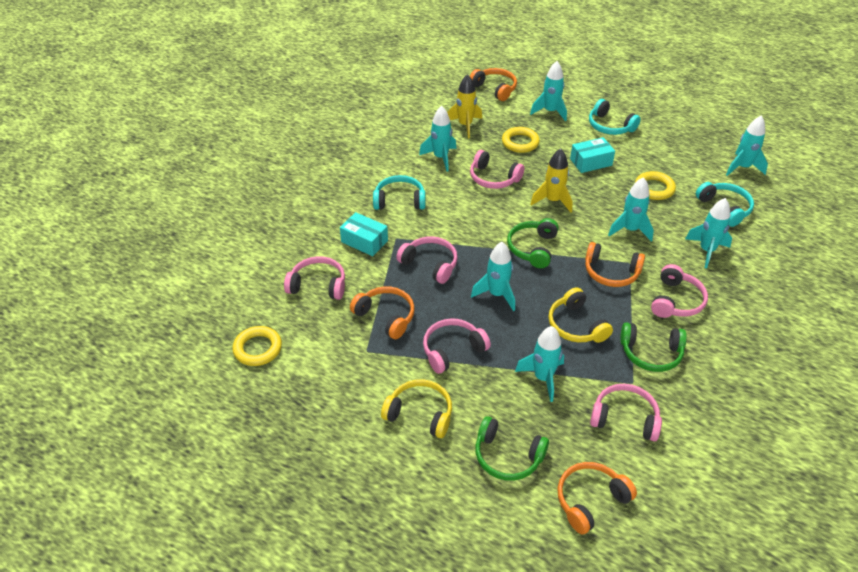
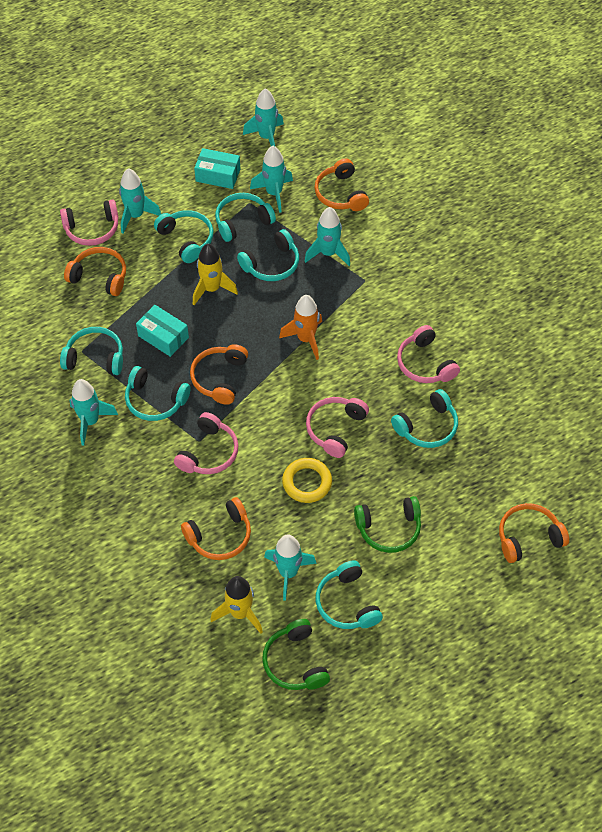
green headphones: 3 -> 2
orange headphones: 4 -> 5
orange rocket: 0 -> 1
pink headphones: 6 -> 4
turquoise headphones: 3 -> 7
turquoise rocket: 7 -> 6
yellow headphones: 2 -> 0
yellow ring: 3 -> 1

